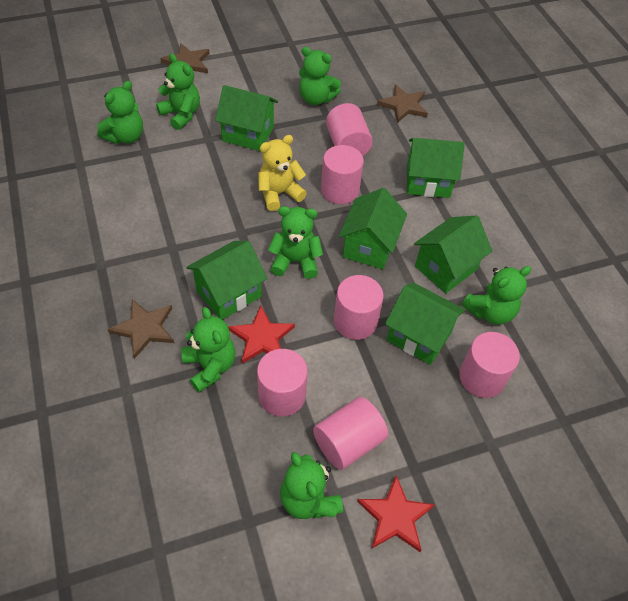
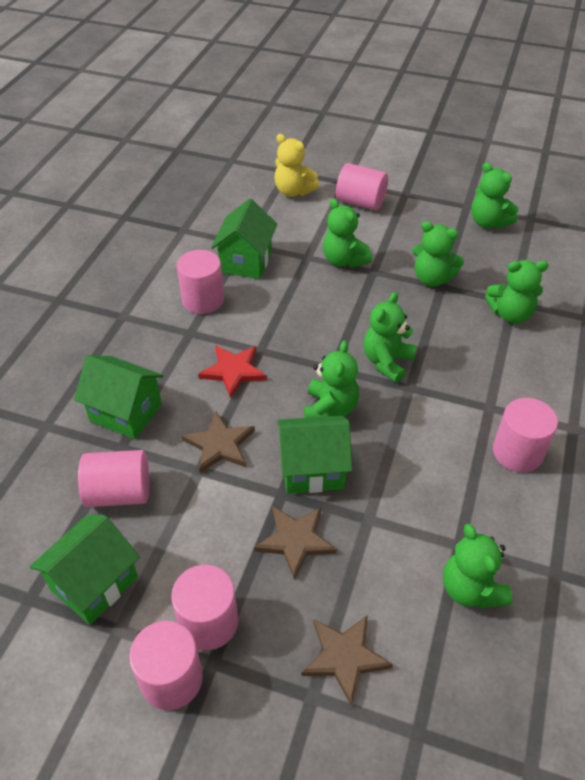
green house: 6 -> 4
red star: 2 -> 1

